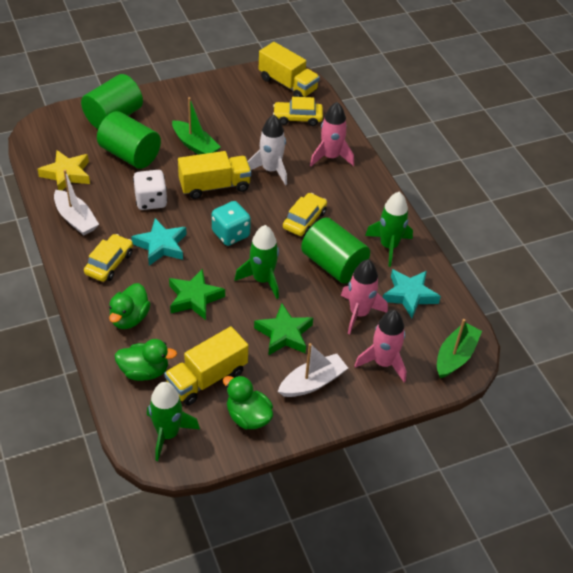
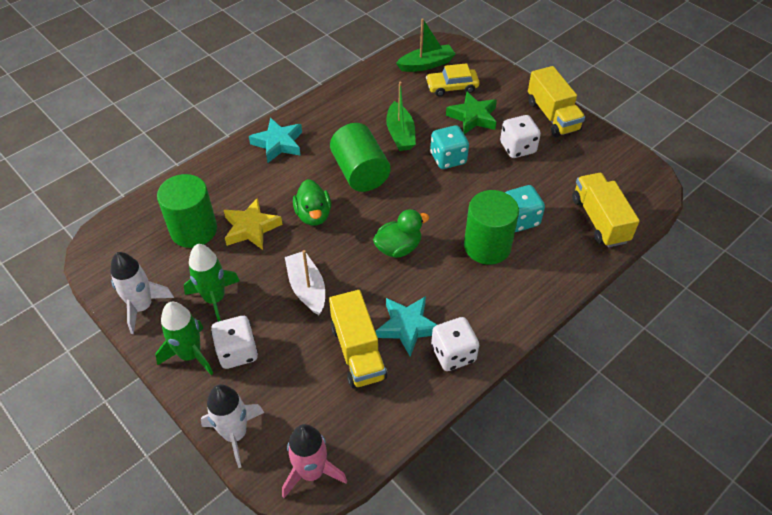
green duck: 3 -> 2
green rocket: 3 -> 2
green star: 2 -> 1
pink rocket: 3 -> 1
turquoise dice: 1 -> 2
white boat: 2 -> 1
white dice: 1 -> 3
white rocket: 1 -> 2
yellow car: 3 -> 1

